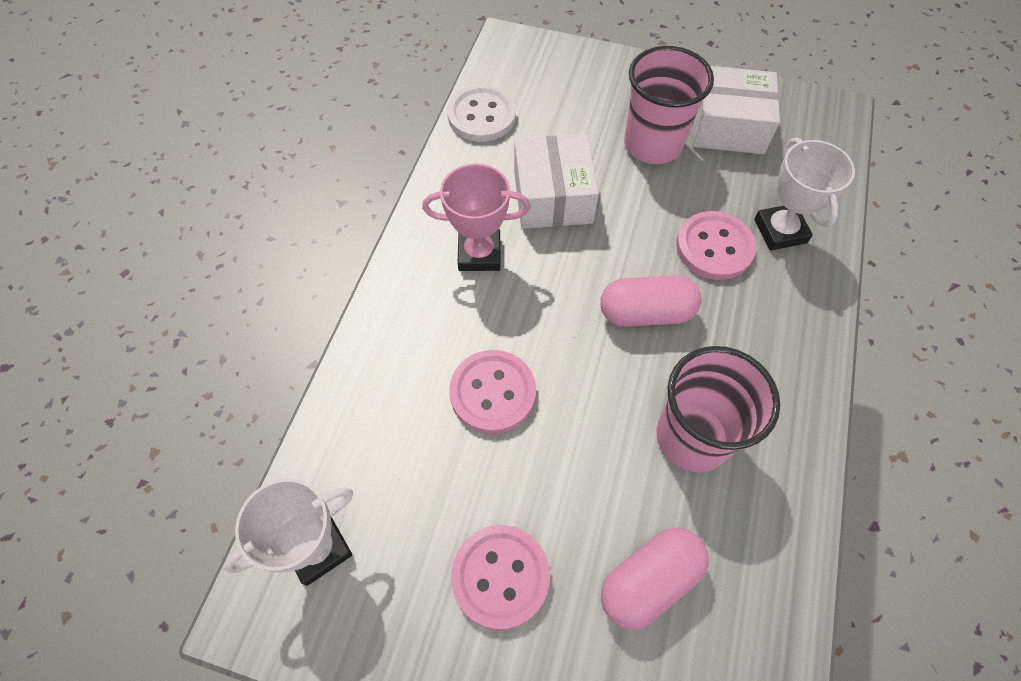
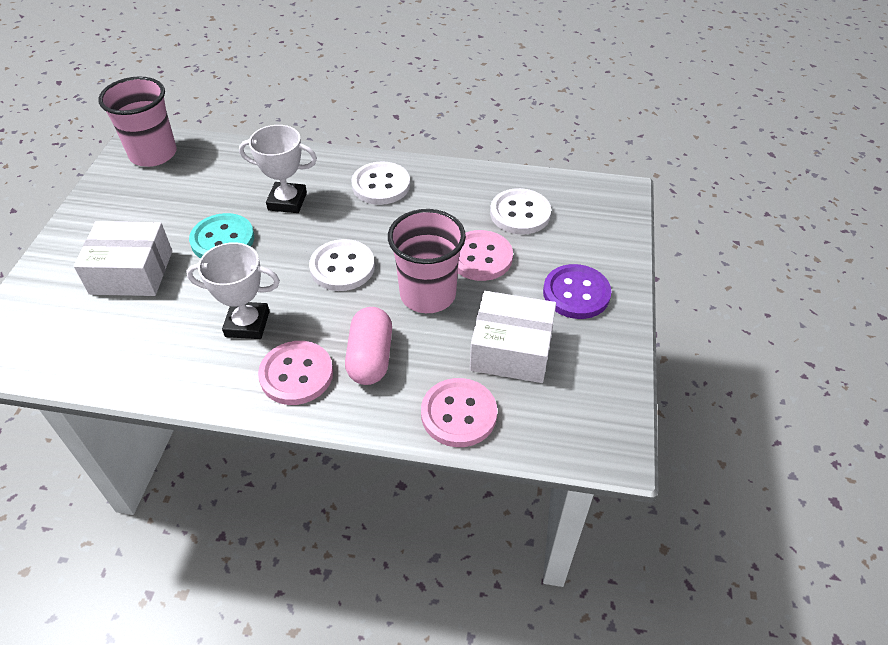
pink capsule: 2 -> 1
pink trophy: 1 -> 0
purple button: 0 -> 1
turquoise button: 0 -> 1
white button: 1 -> 3

